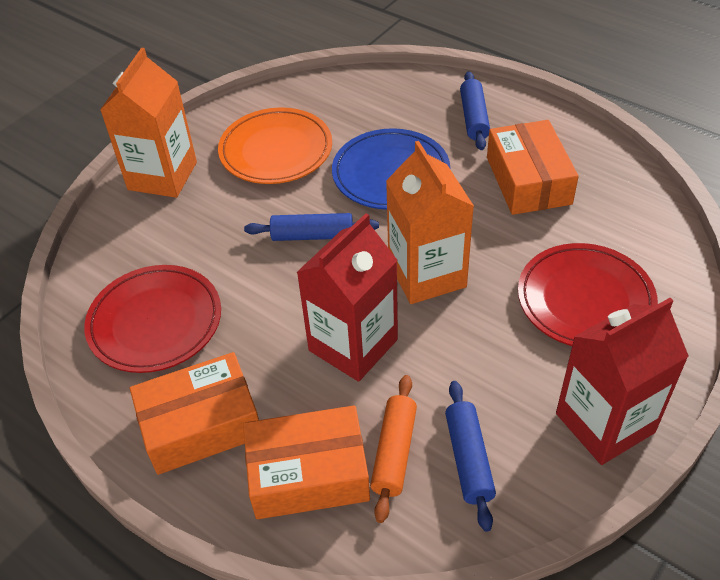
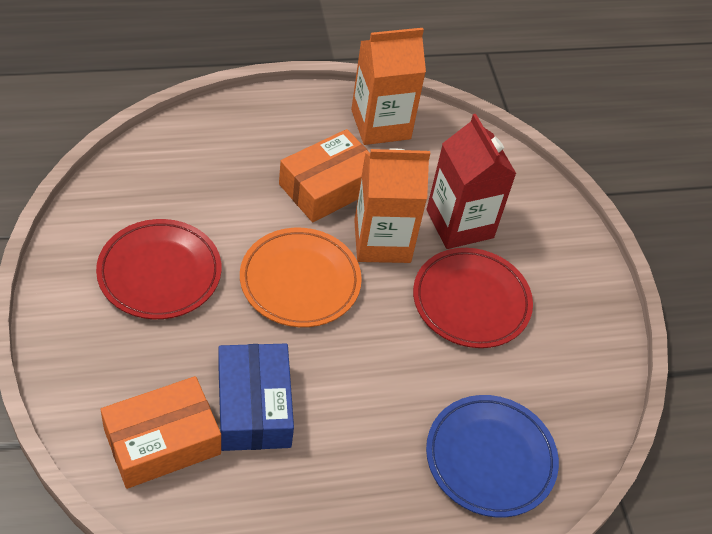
blue box: 0 -> 1
blue rolling pin: 3 -> 0
orange box: 3 -> 2
orange rolling pin: 1 -> 0
red carton: 2 -> 1

